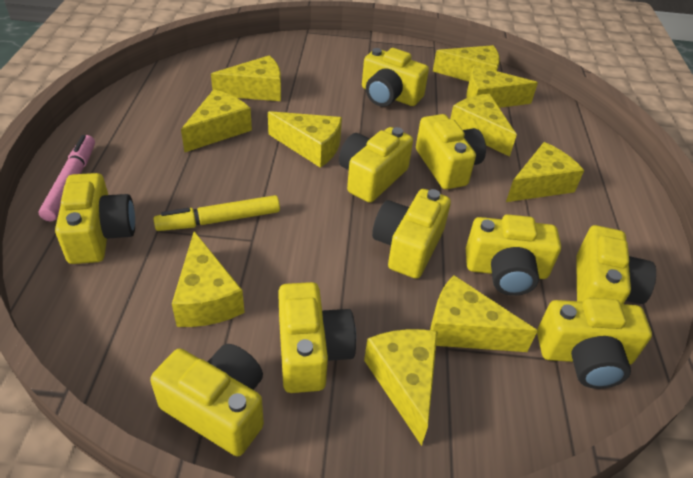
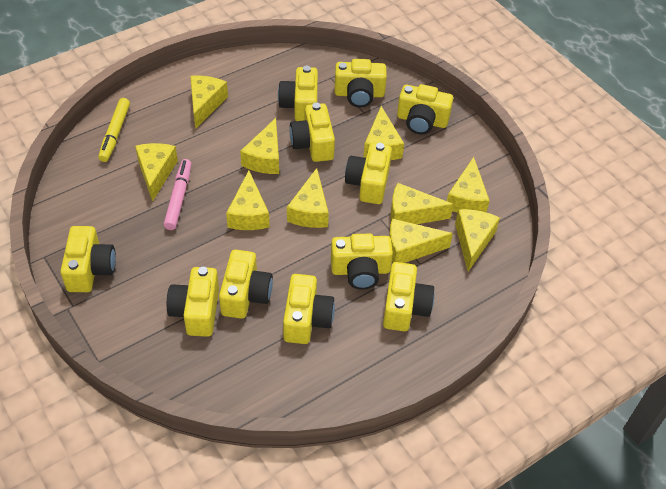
yellow camera: 10 -> 11

